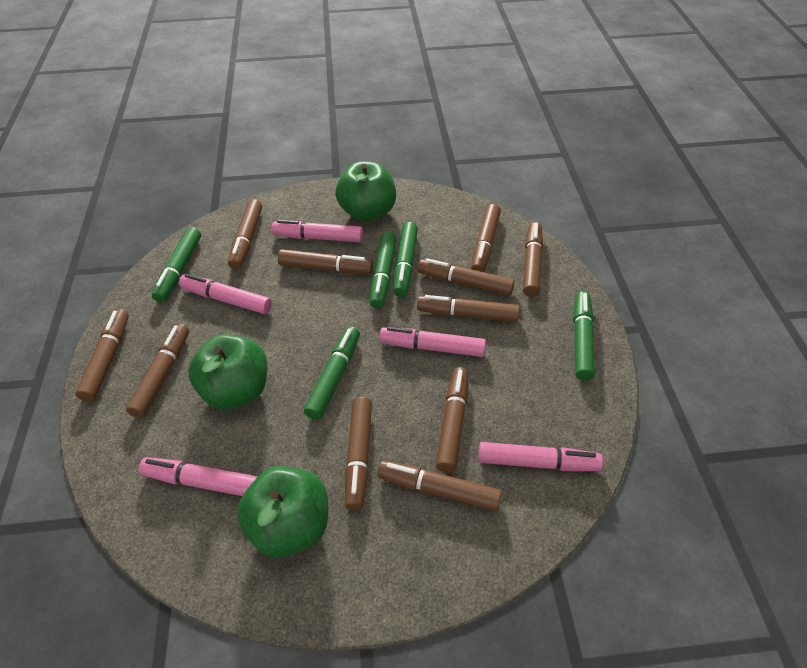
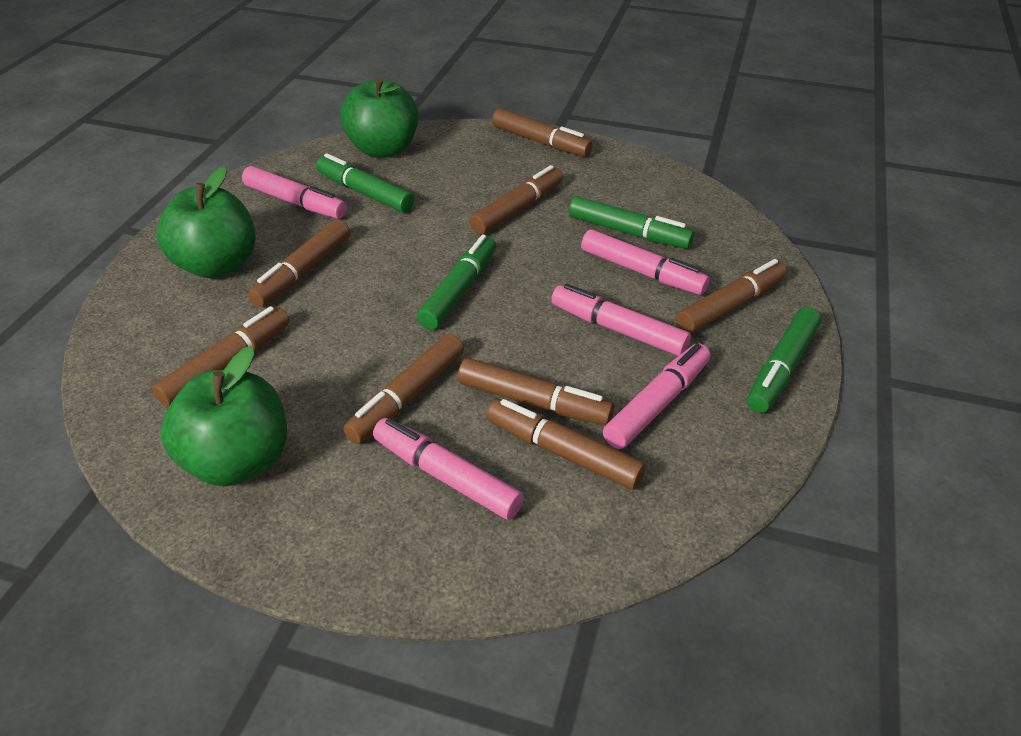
brown marker: 11 -> 8
green marker: 5 -> 4

